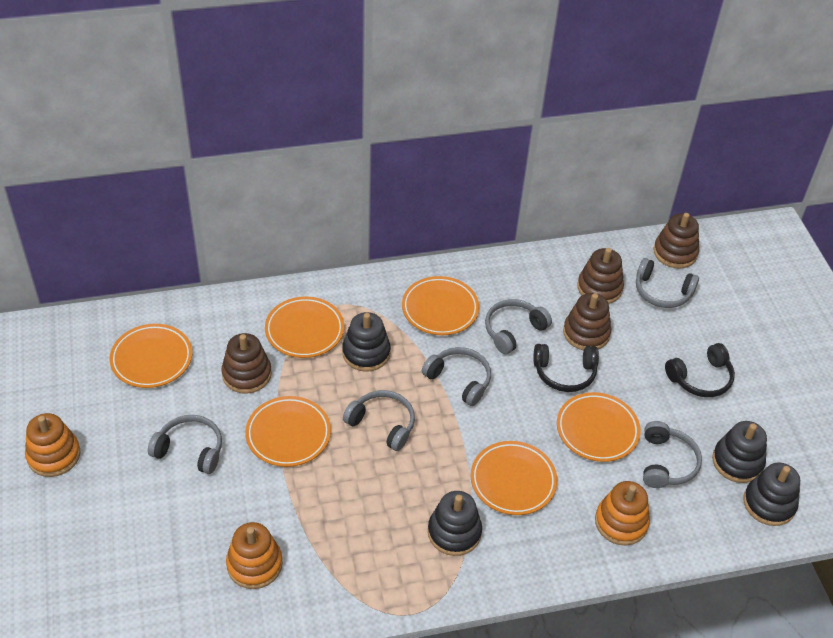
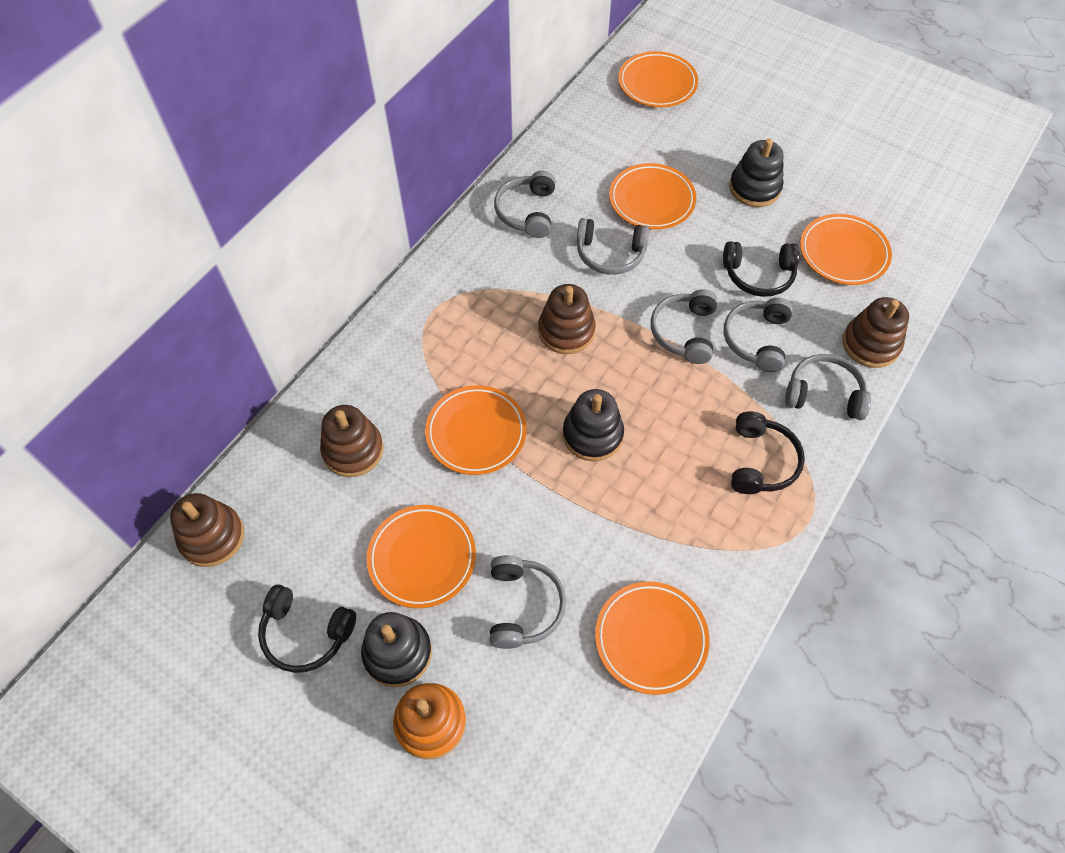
black headphones: 2 -> 3
black stacking toy: 4 -> 3
orange stacking toy: 3 -> 1

